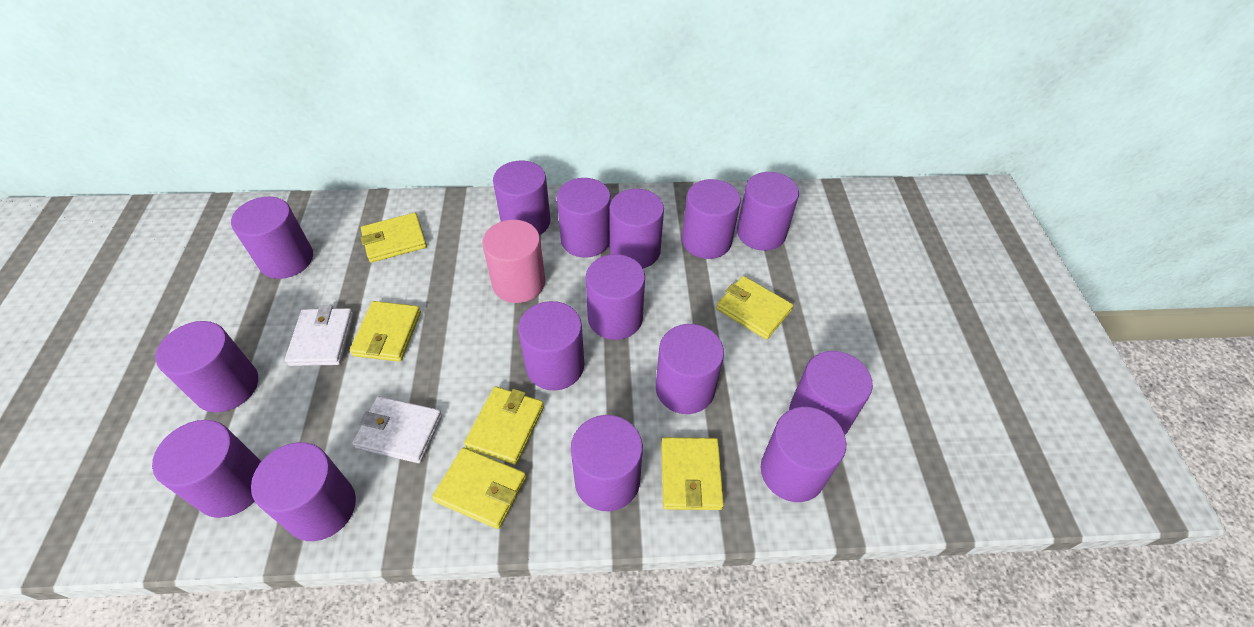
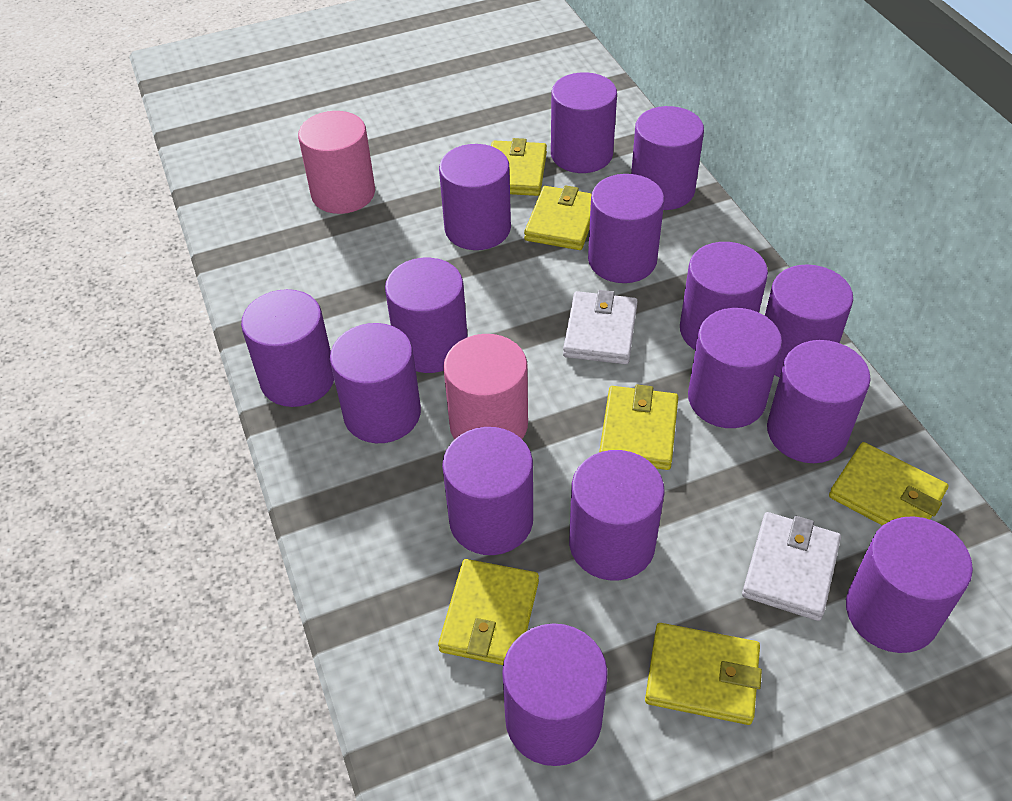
pink cylinder: 1 -> 2

